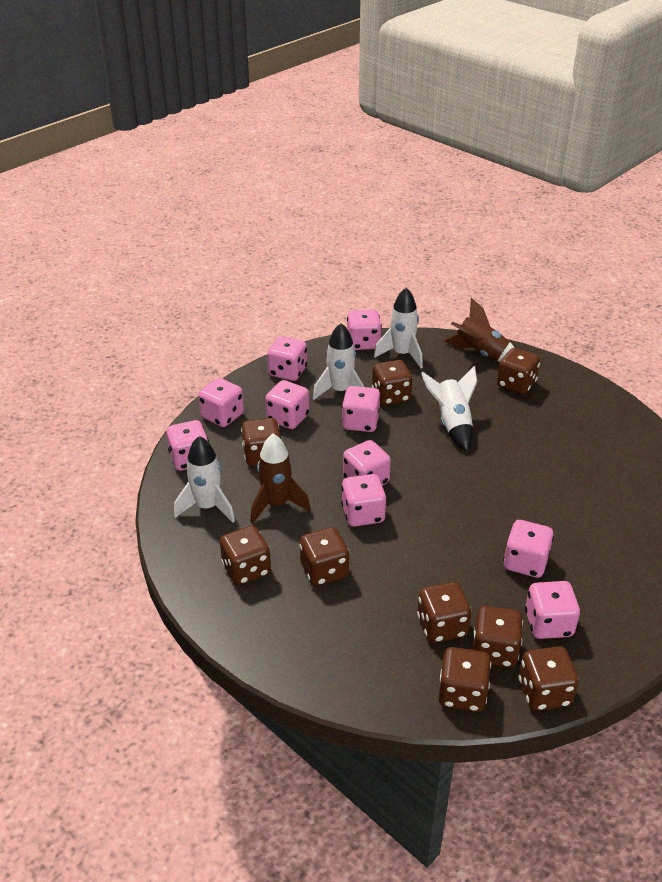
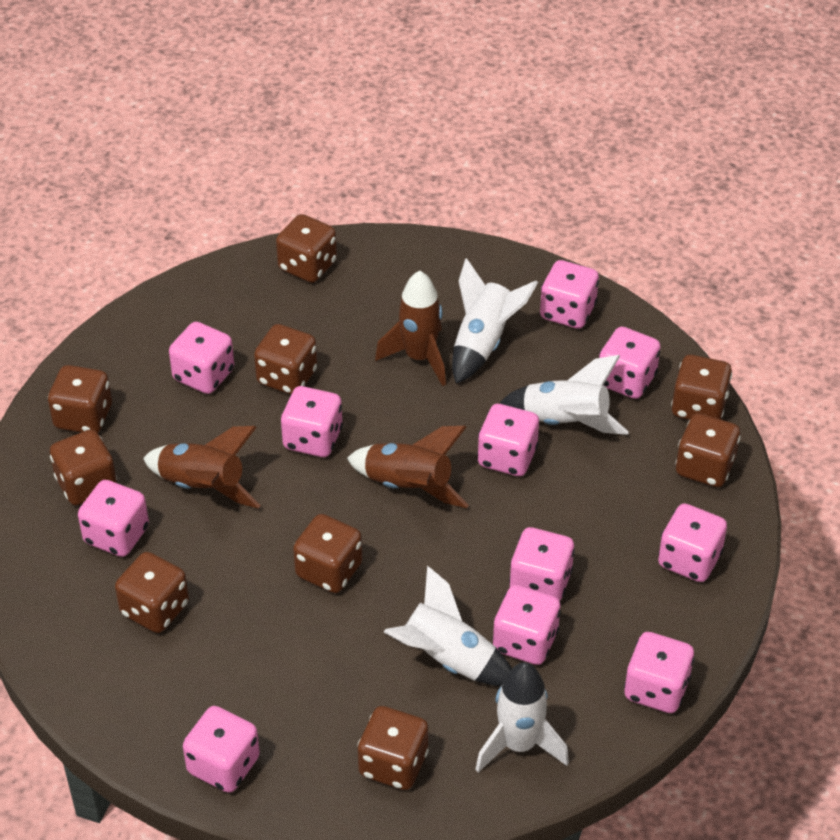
brown rocket: 2 -> 3
pink dice: 10 -> 11

